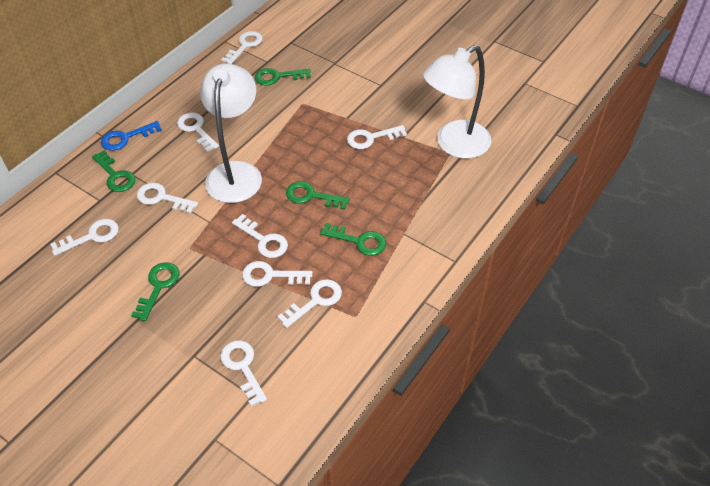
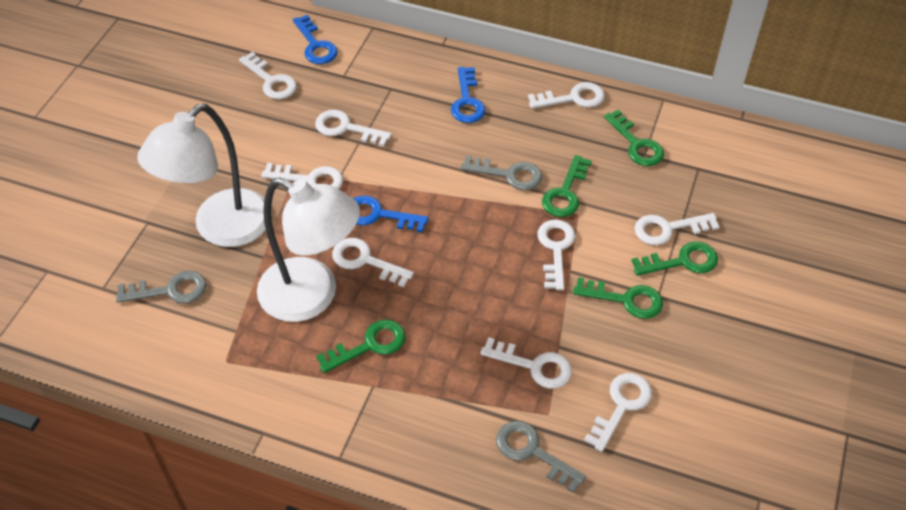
blue key: 1 -> 3
grey key: 0 -> 3

